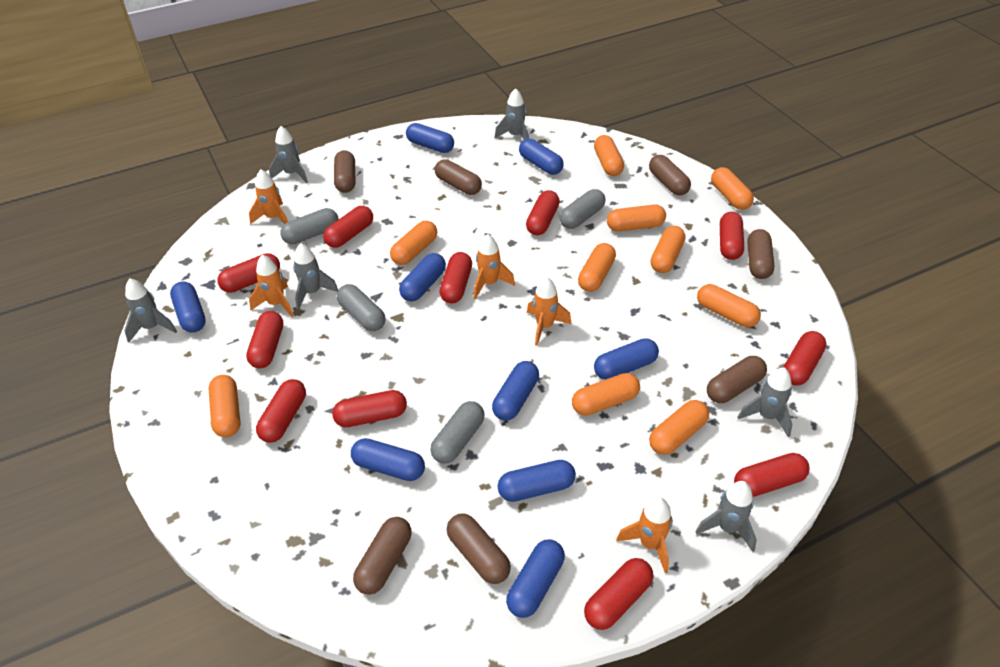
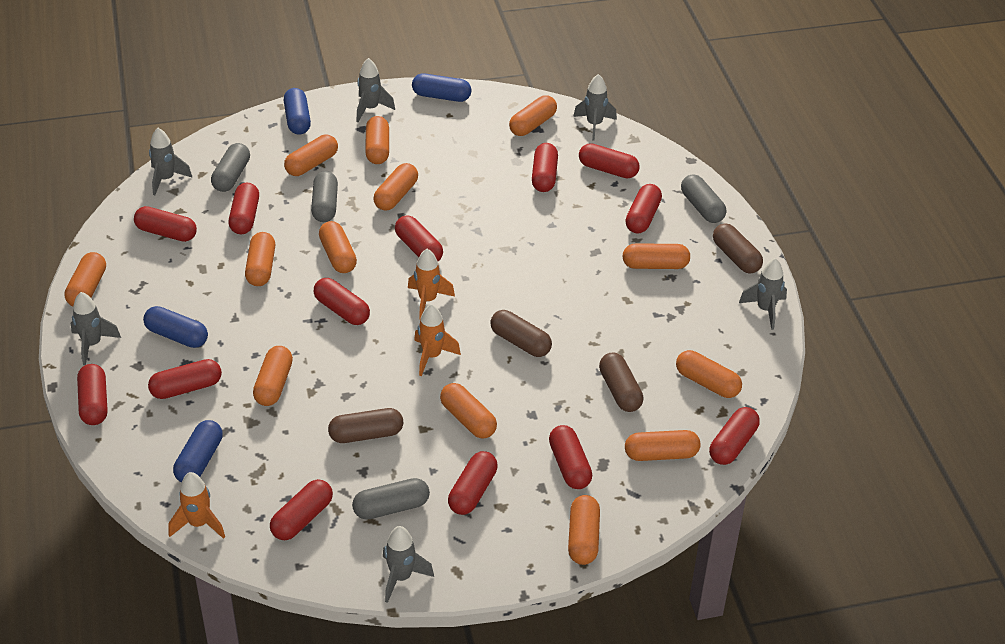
blue capsule: 9 -> 4
brown capsule: 7 -> 4
orange capsule: 10 -> 13
orange rocket: 5 -> 3
red capsule: 11 -> 13

